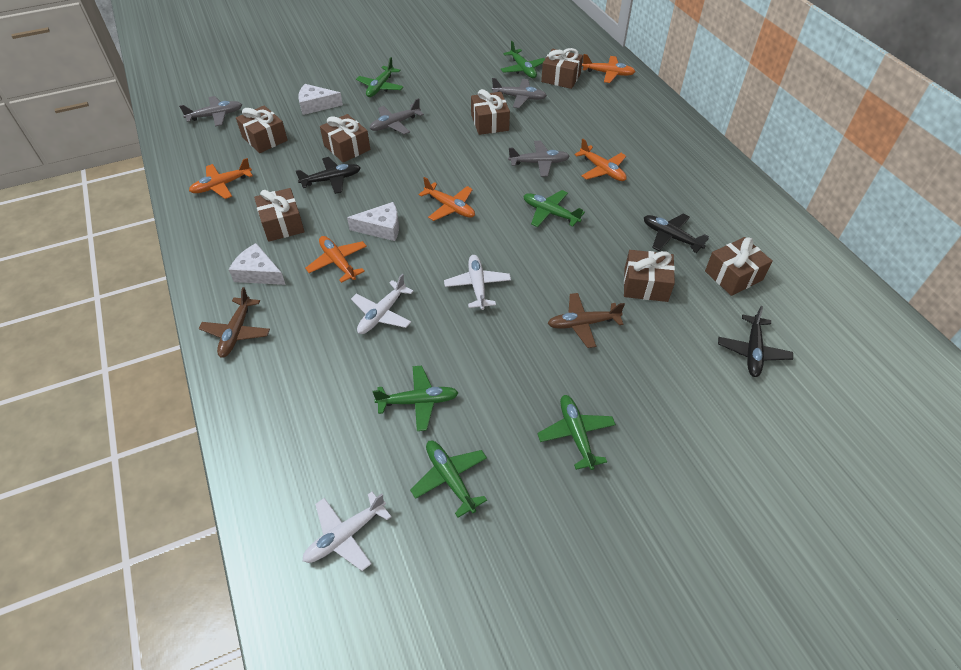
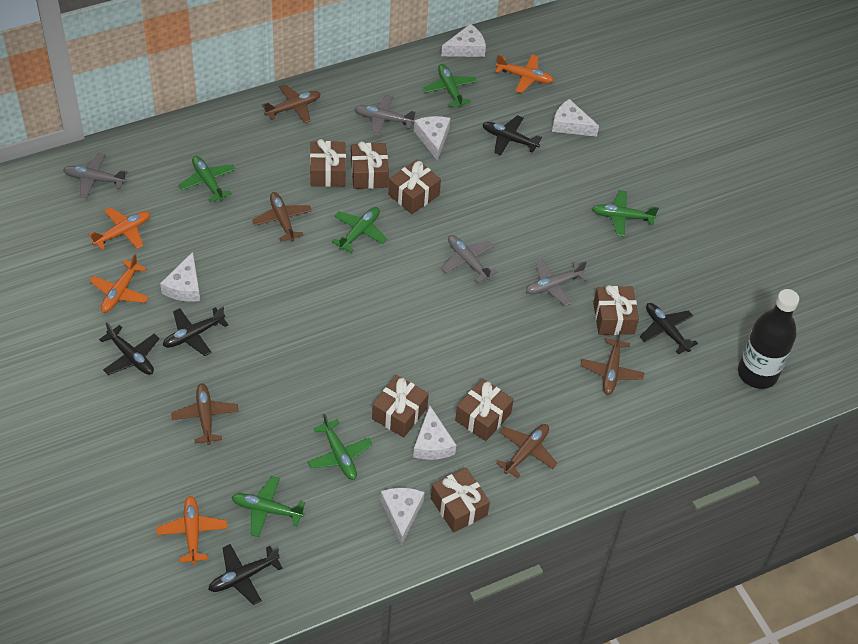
black bottle: 0 -> 1
black plane: 3 -> 5
brown plane: 2 -> 5
orange plane: 5 -> 4
white cheese: 3 -> 6
white plane: 3 -> 0

